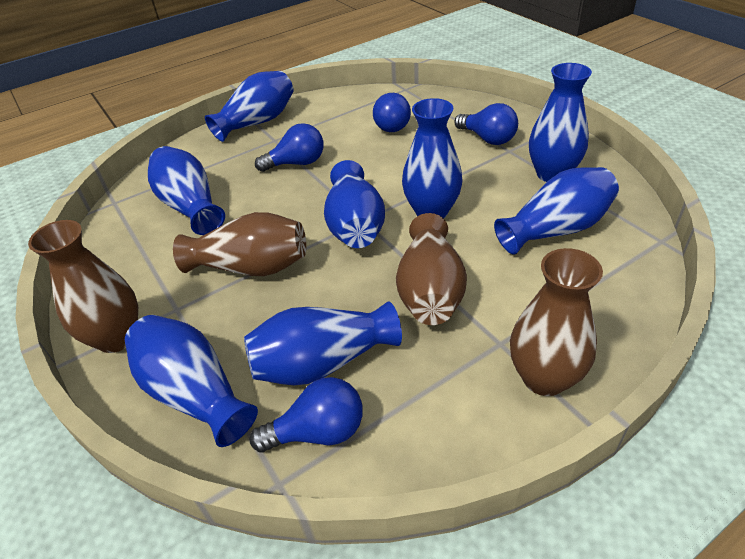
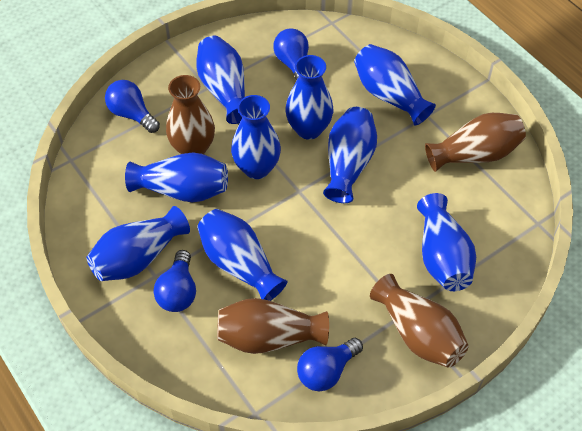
blue vase: 8 -> 9

